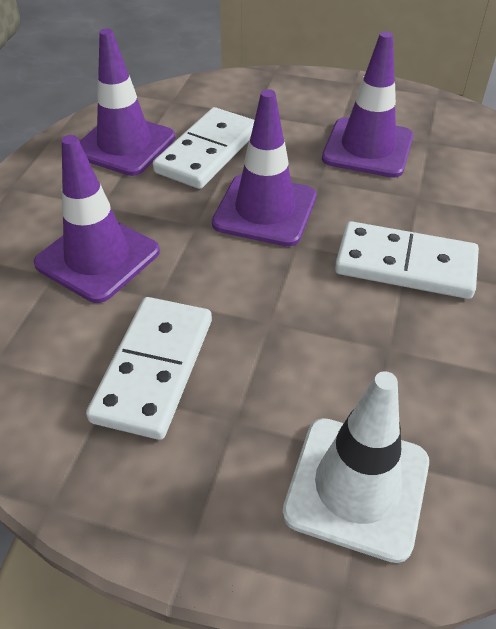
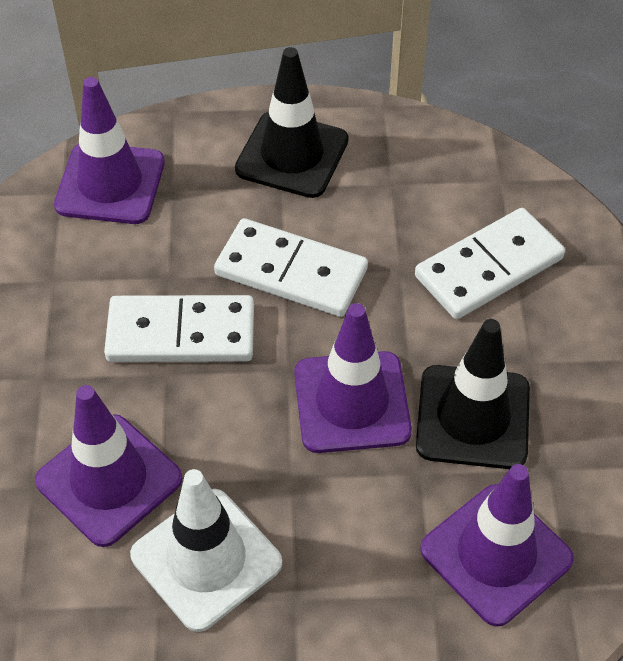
black traffic cone: 0 -> 2

